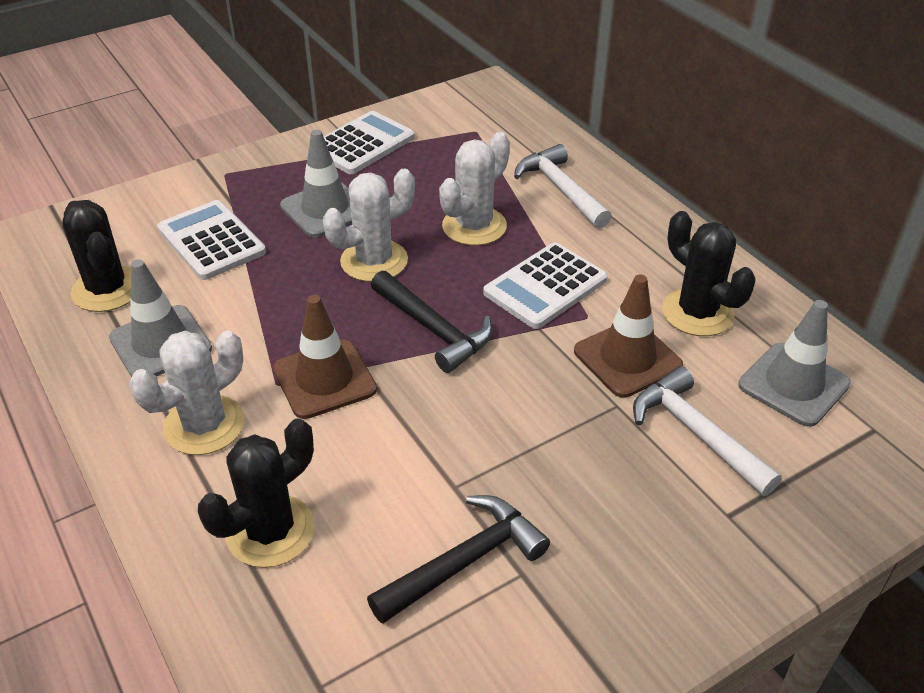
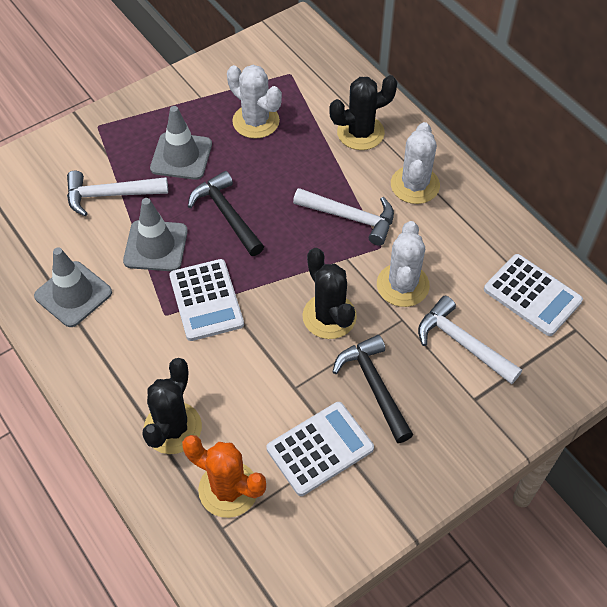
brown traffic cone: 2 -> 0
orange cactus: 0 -> 1
white hammer: 2 -> 3

